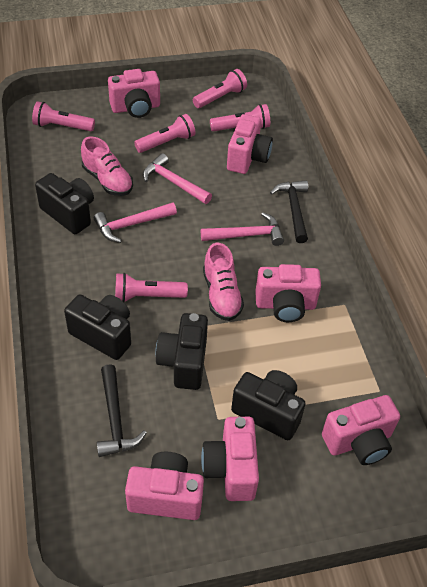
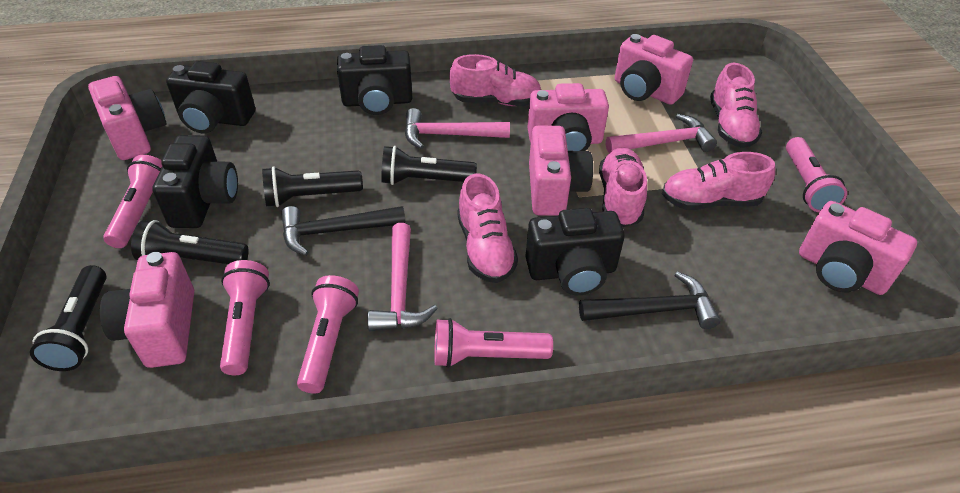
black flashlight: 0 -> 4
pink shoe: 2 -> 5

